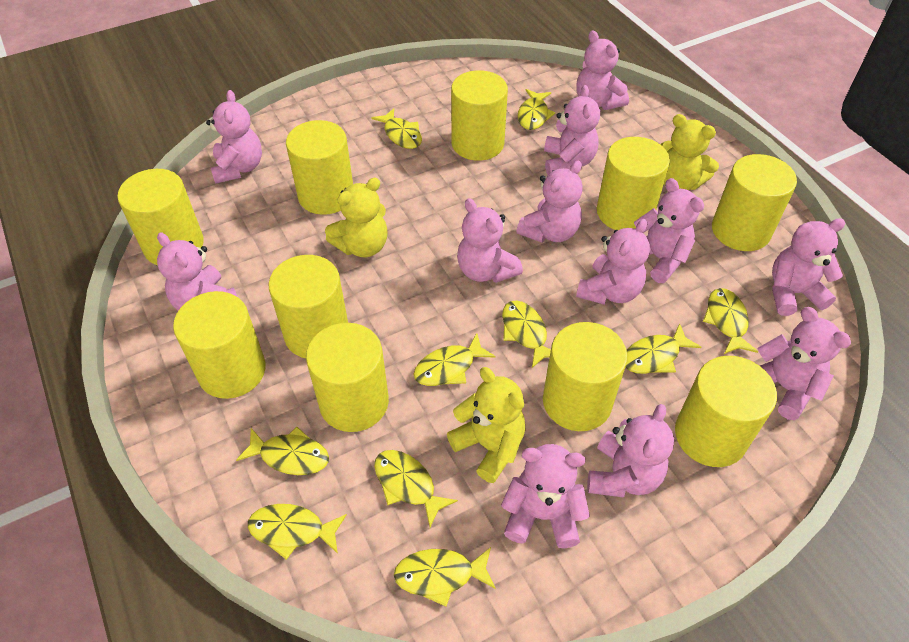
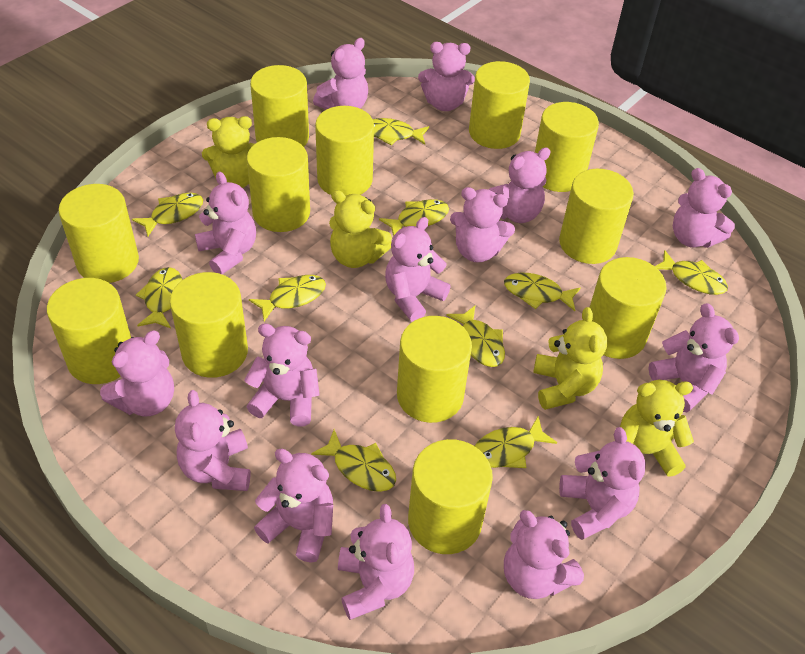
pink teddy bear: 12 -> 15
yellow cylinder: 10 -> 12
yellow teddy bear: 3 -> 4

